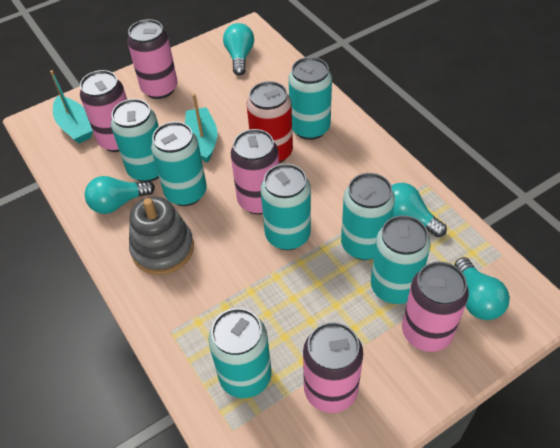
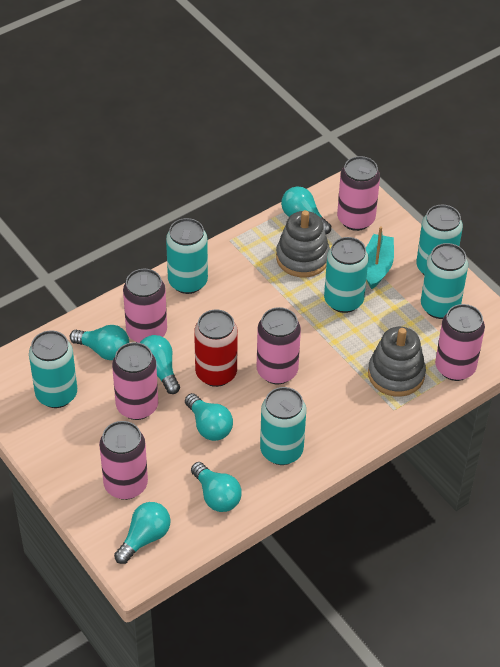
grey stacking toy: 1 -> 2
pink can: 5 -> 6
turquoise boat: 2 -> 1
turquoise can: 7 -> 6
turquoise light bulb: 4 -> 6

